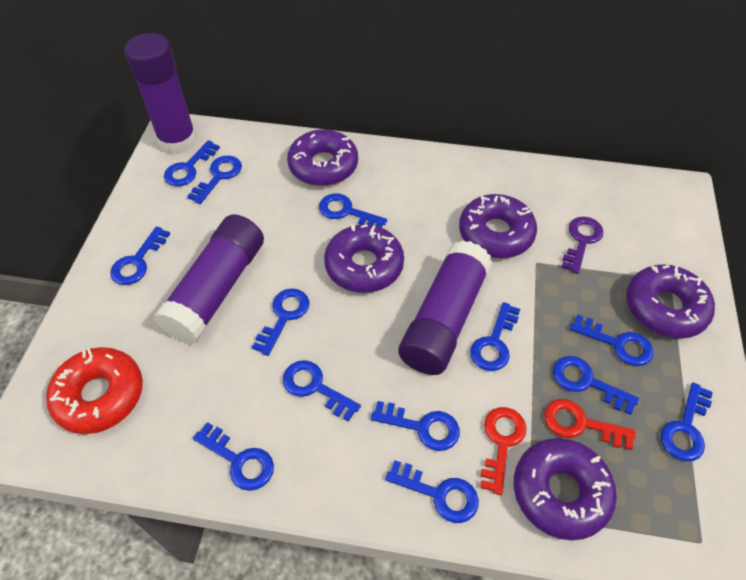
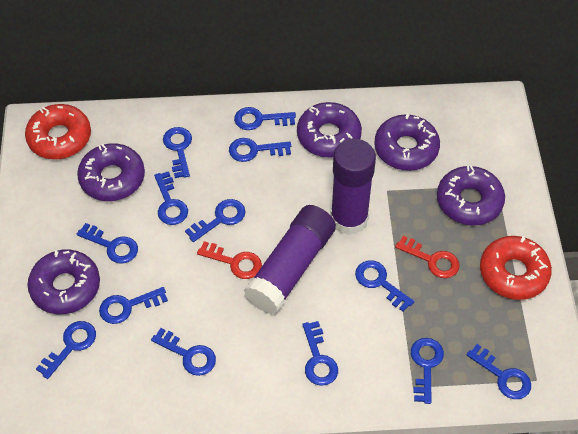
purple glue stick: 3 -> 2
purple key: 1 -> 0
red donut: 1 -> 2

